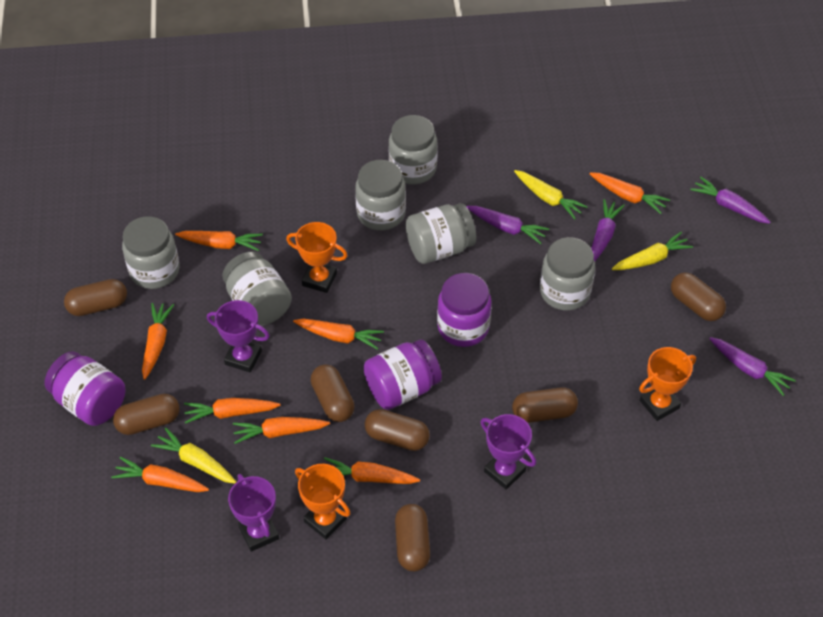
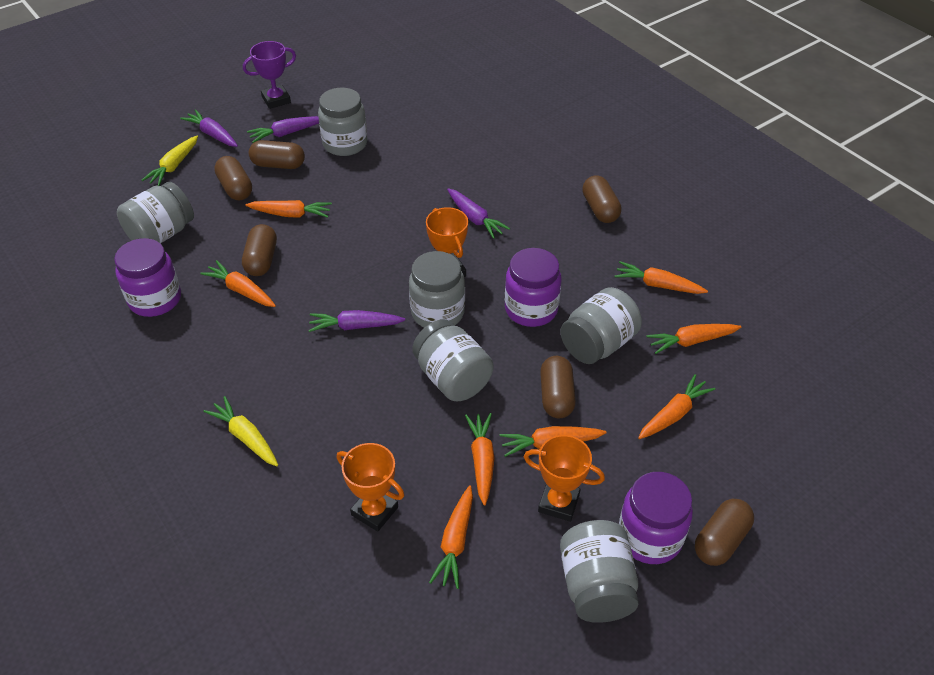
brown capsule: 7 -> 6
purple trophy: 3 -> 1
yellow carrot: 3 -> 2

